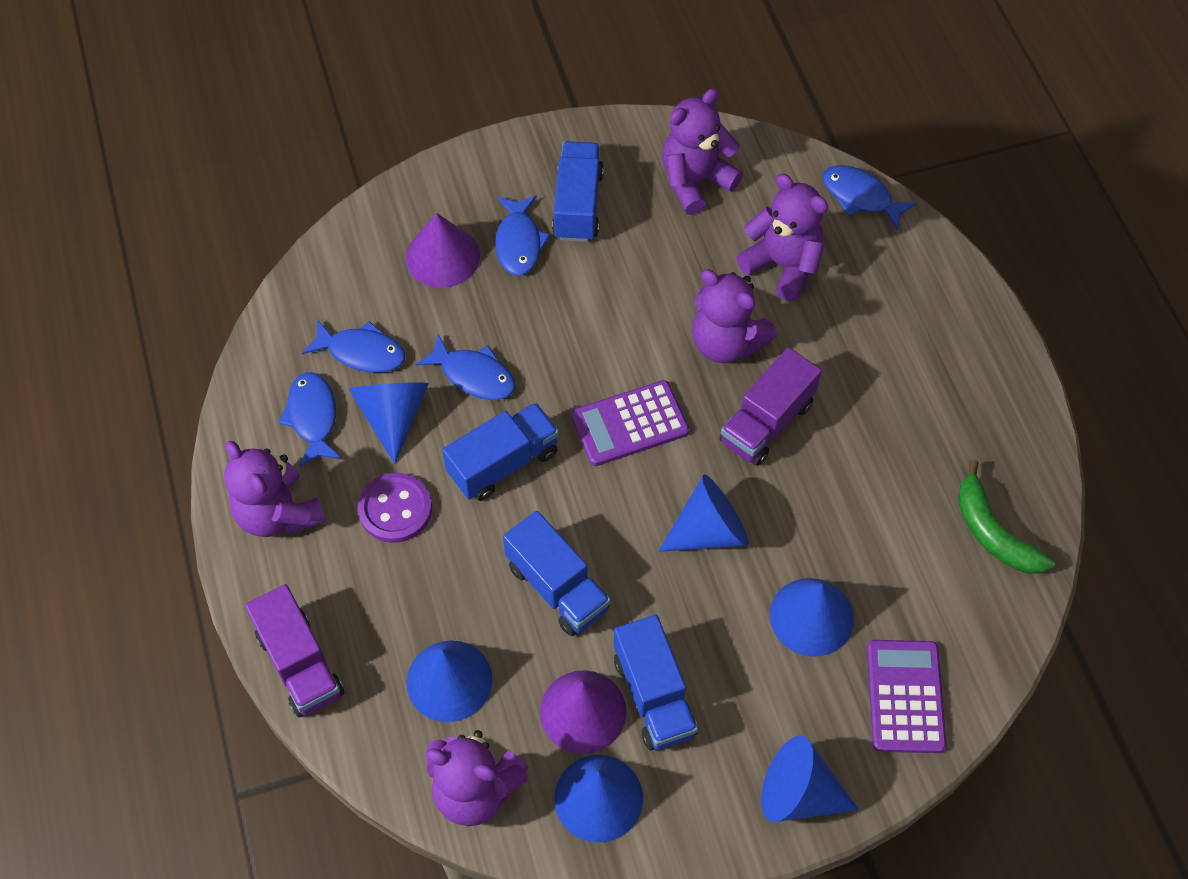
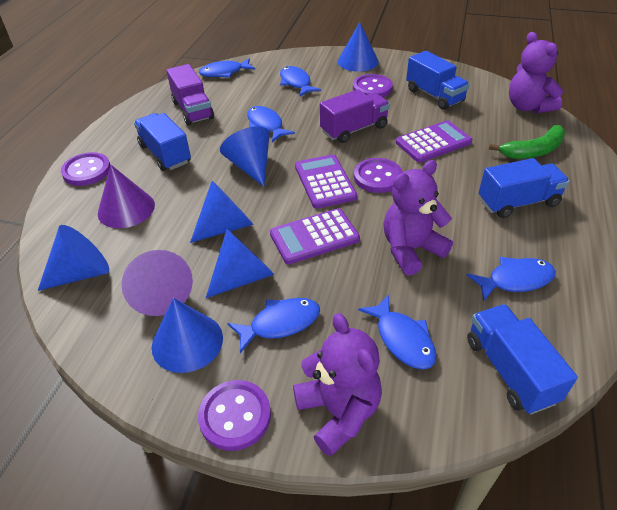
blue fish: 5 -> 6
purple button: 1 -> 4
purple calculator: 2 -> 3
purple teddy bear: 5 -> 3

